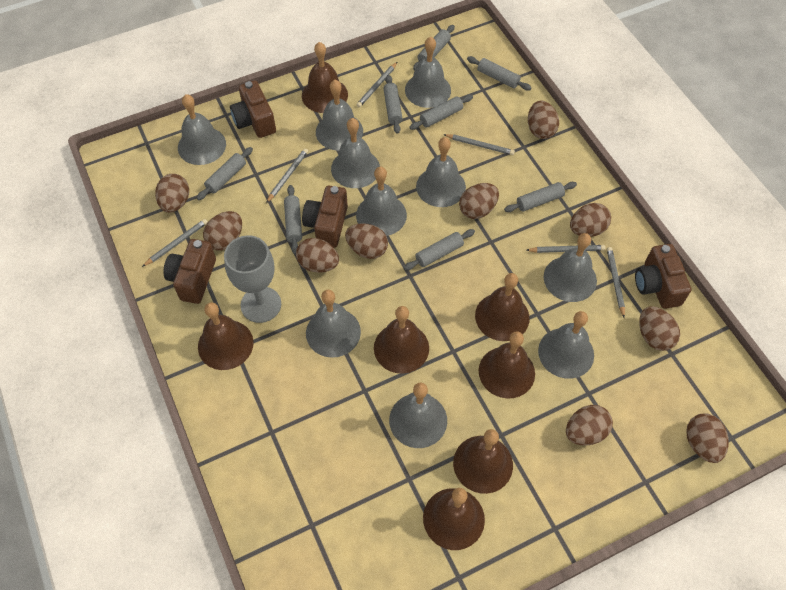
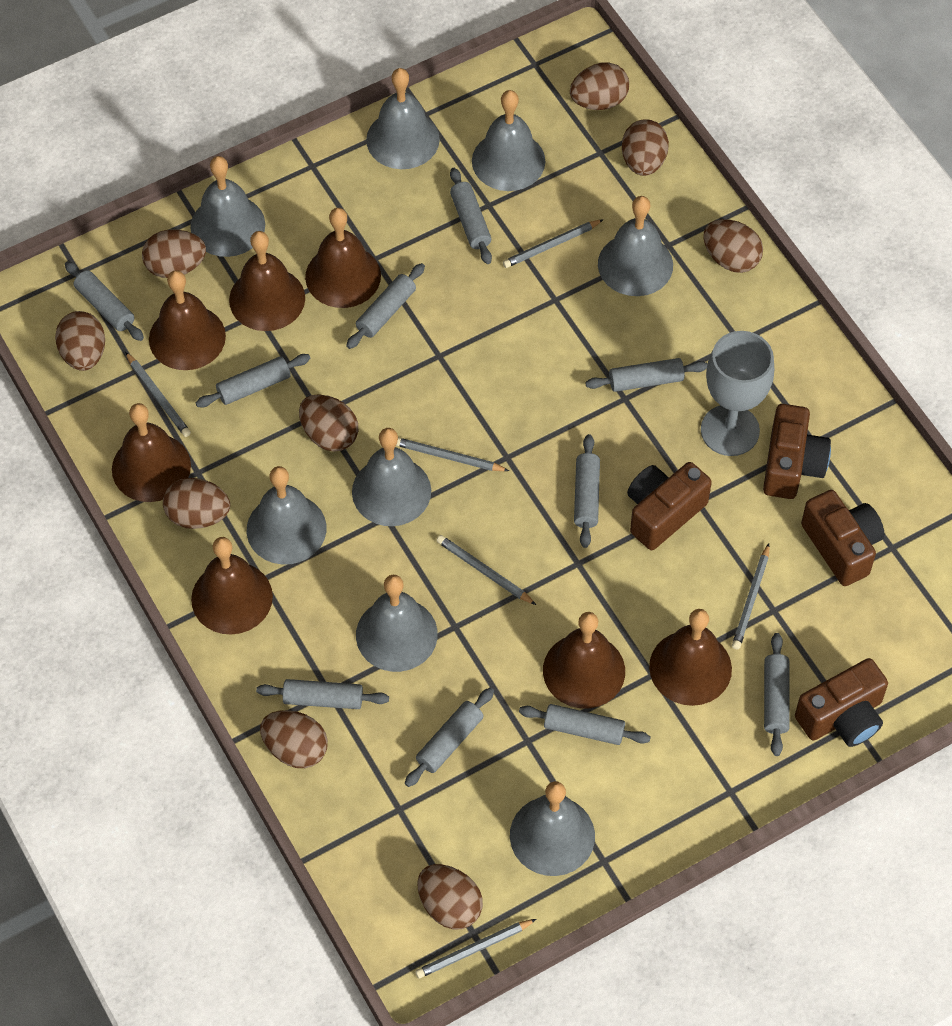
brown egg: 10 -> 9
grey bell: 10 -> 8
grey rolling pin: 8 -> 10

